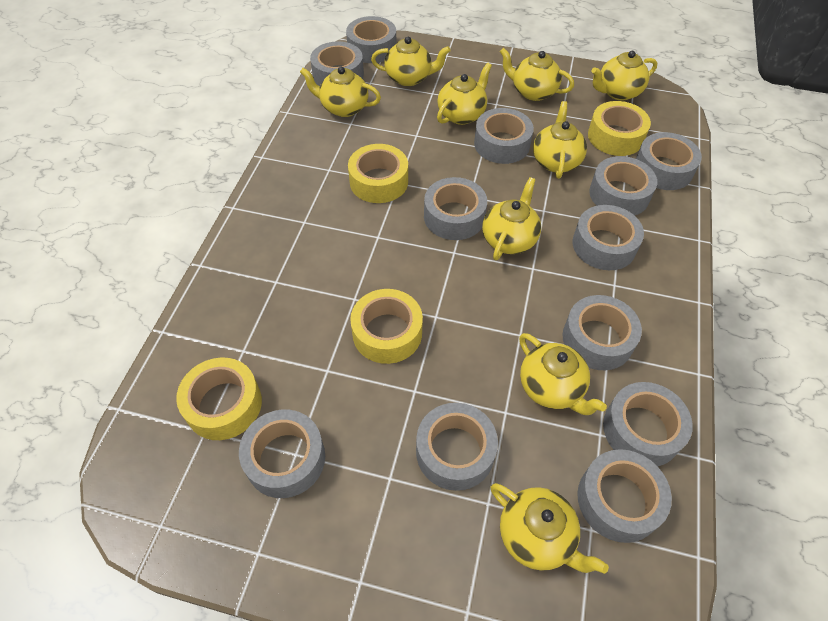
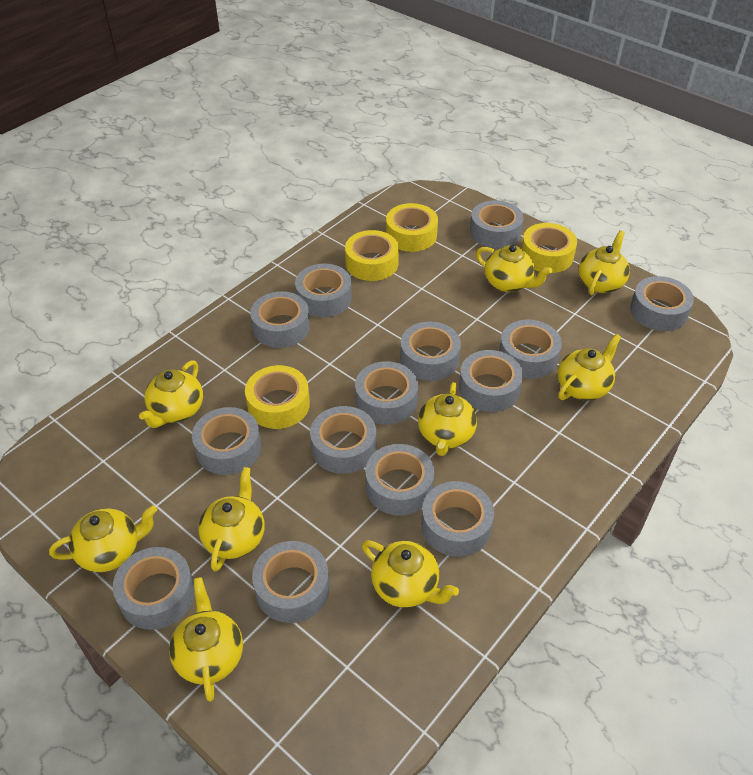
grey tape: 12 -> 14

